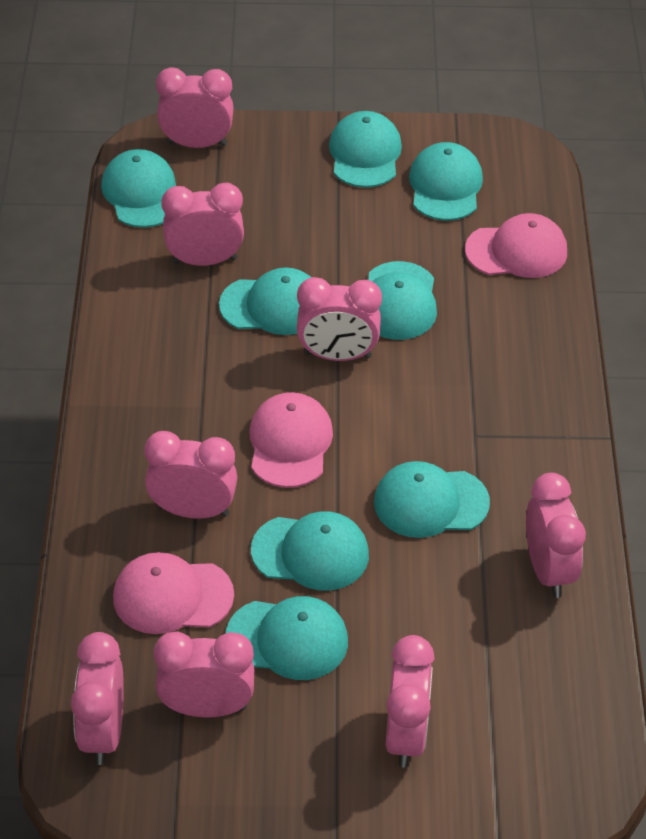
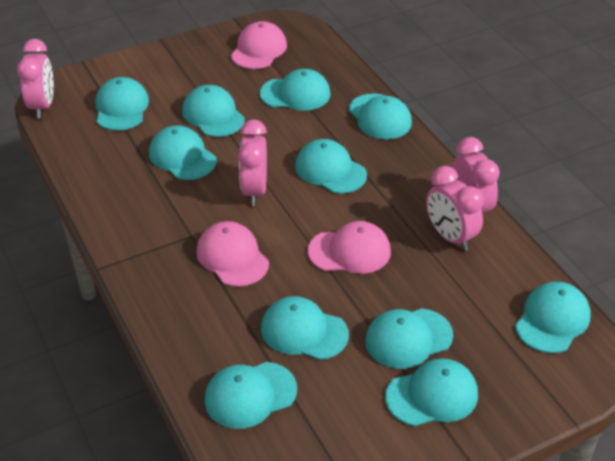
pink clock: 8 -> 4
turquoise cap: 8 -> 11

